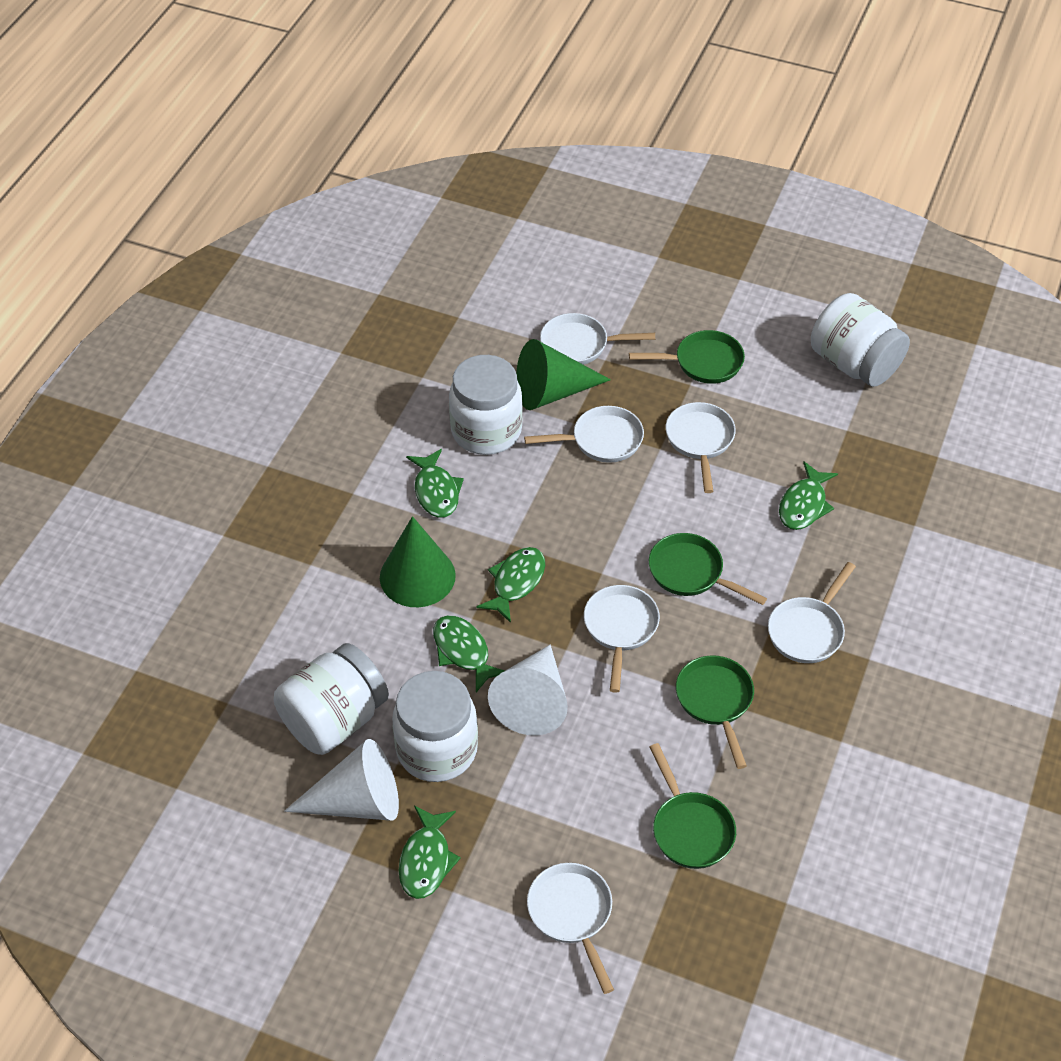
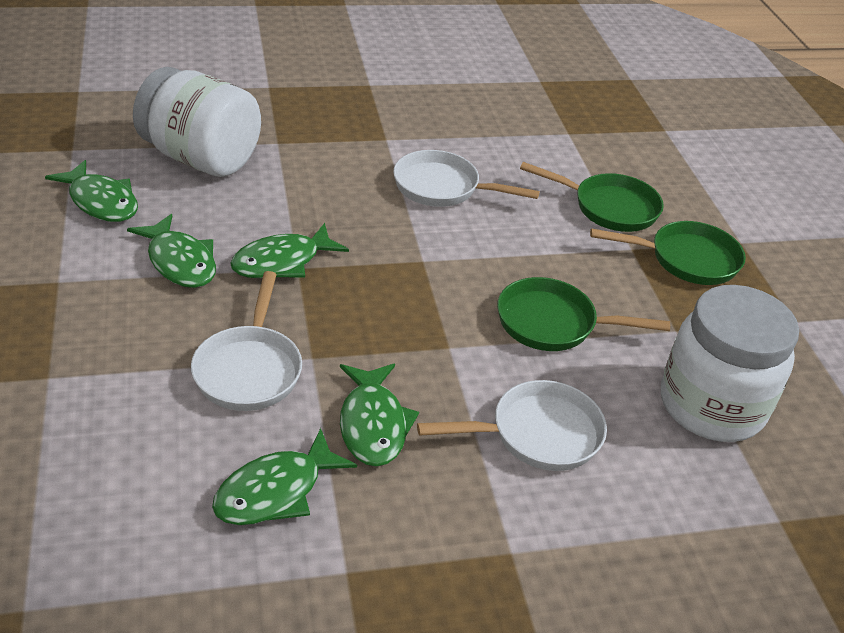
green cone: 2 -> 0
green pan: 4 -> 3
white cone: 2 -> 0
white jar: 4 -> 2
white pan: 6 -> 3

